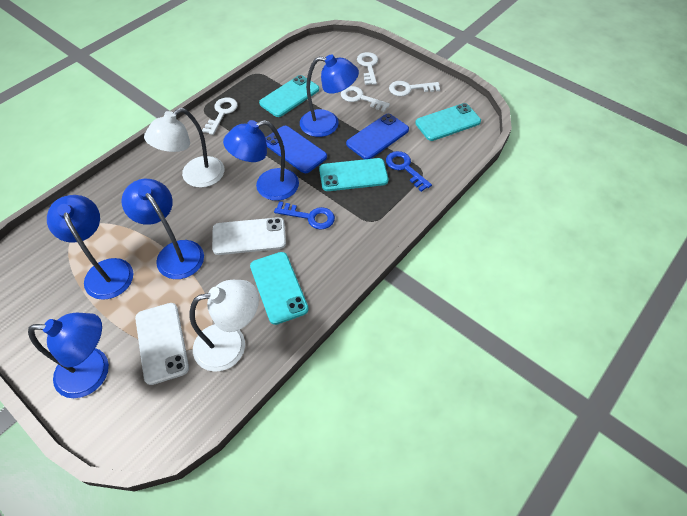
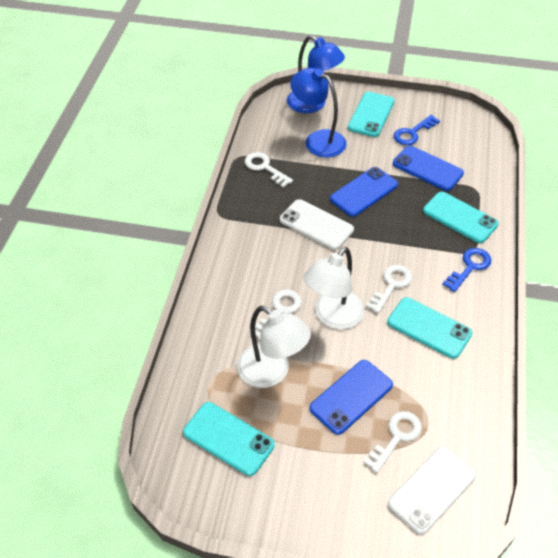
blue lamp: 5 -> 2
blue phone: 2 -> 3

